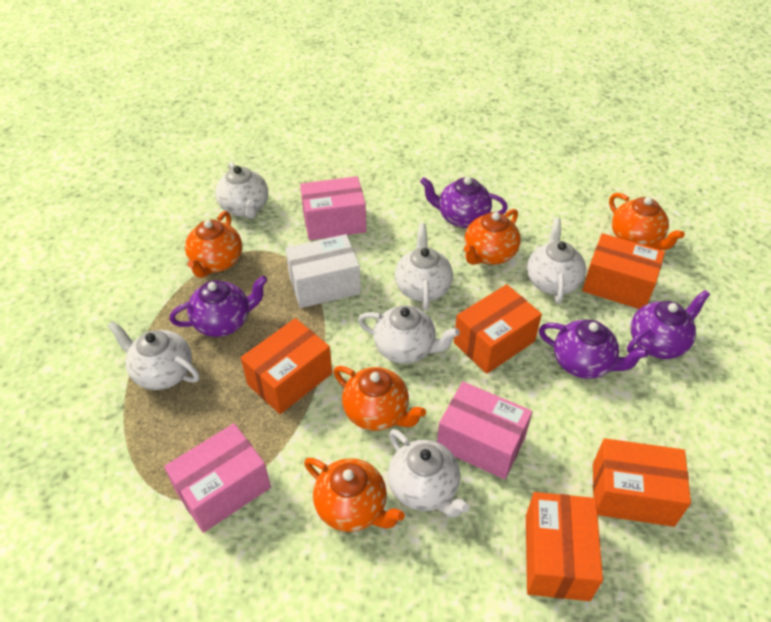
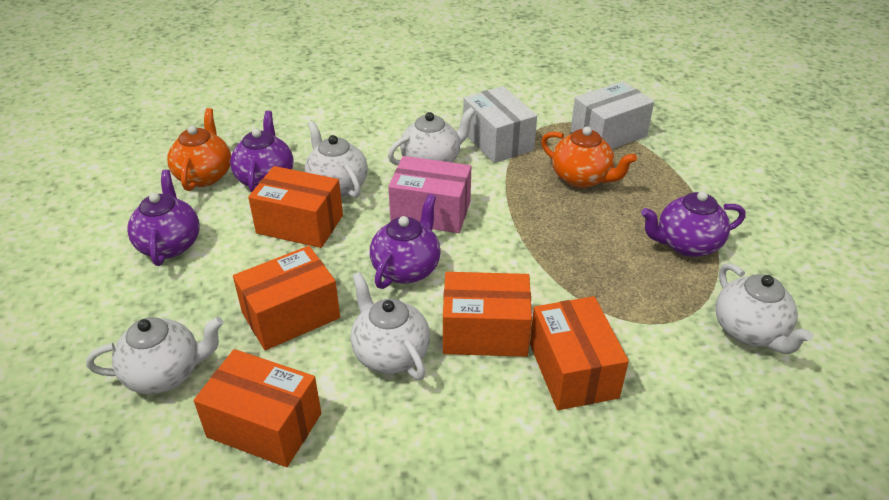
orange teapot: 5 -> 2
pink box: 3 -> 1
white box: 1 -> 2
white teapot: 6 -> 5

